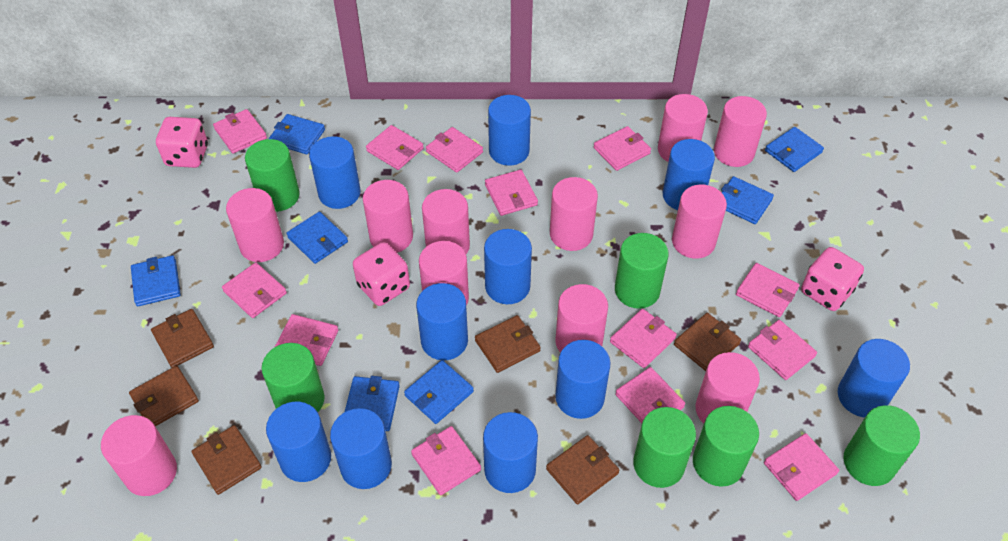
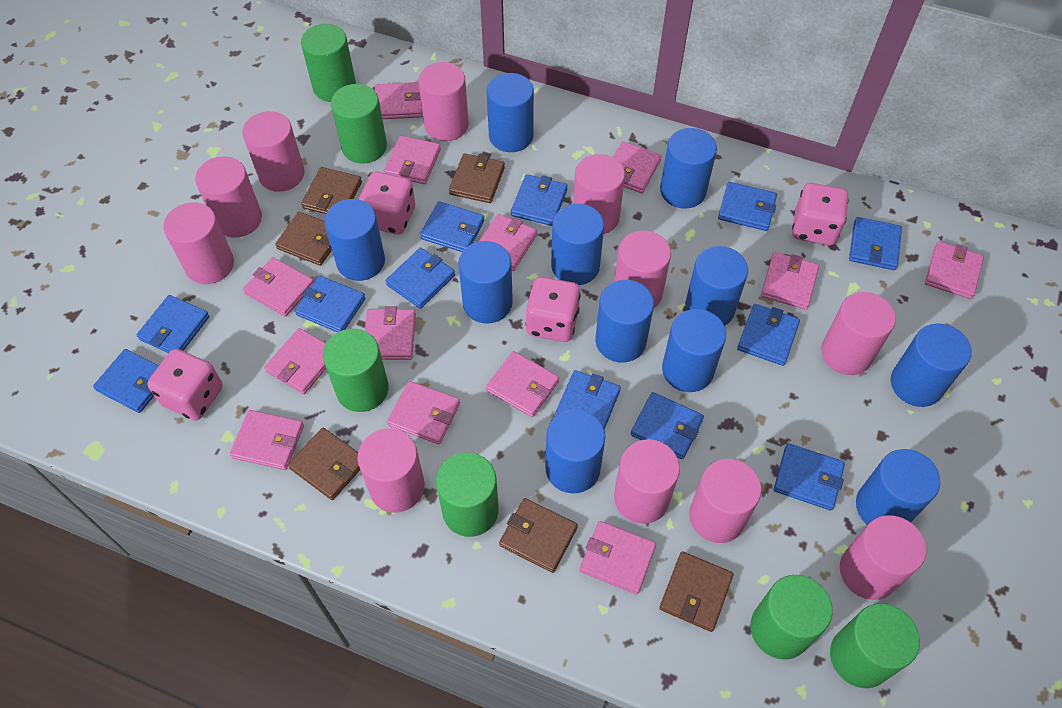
blue cylinder: 10 -> 11
blue wallet: 7 -> 12
pink dice: 3 -> 4

